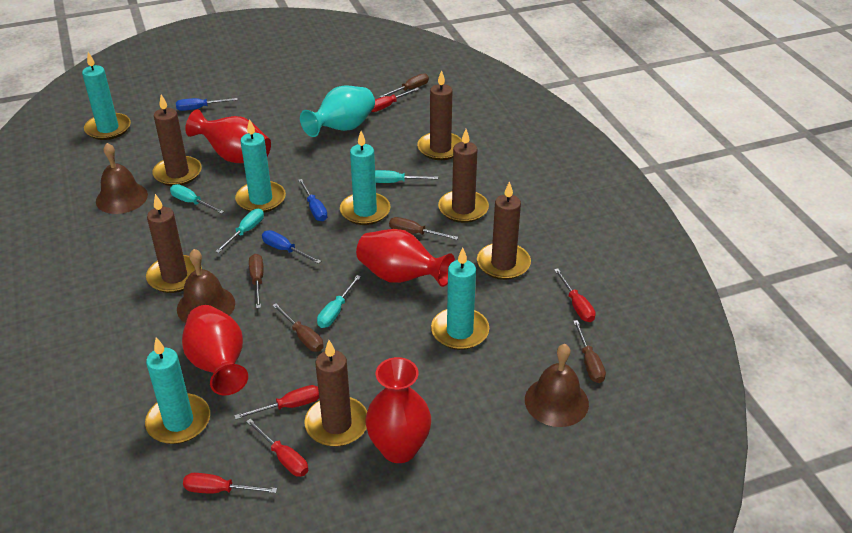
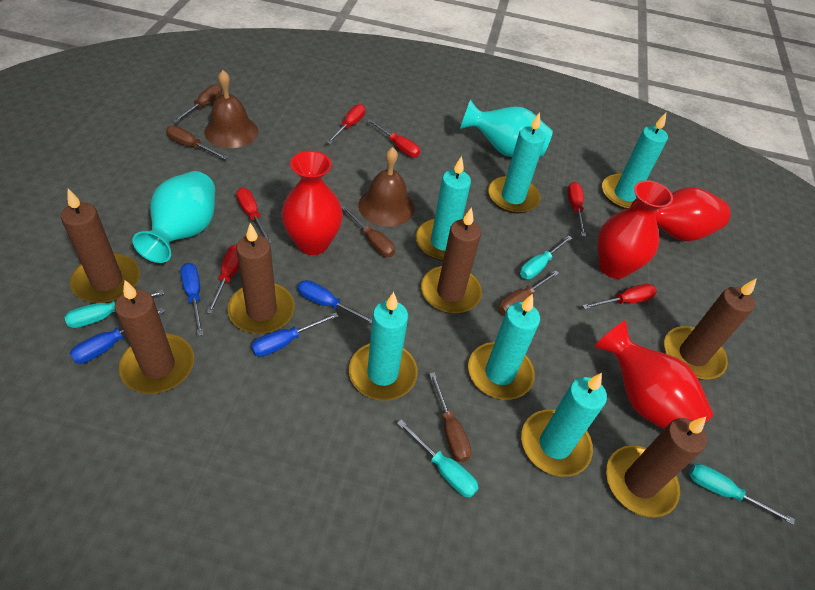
blue screwdriver: 3 -> 4
brown bell: 3 -> 2
red screwdriver: 5 -> 6
turquoise candle: 5 -> 6
turquoise vase: 1 -> 2

